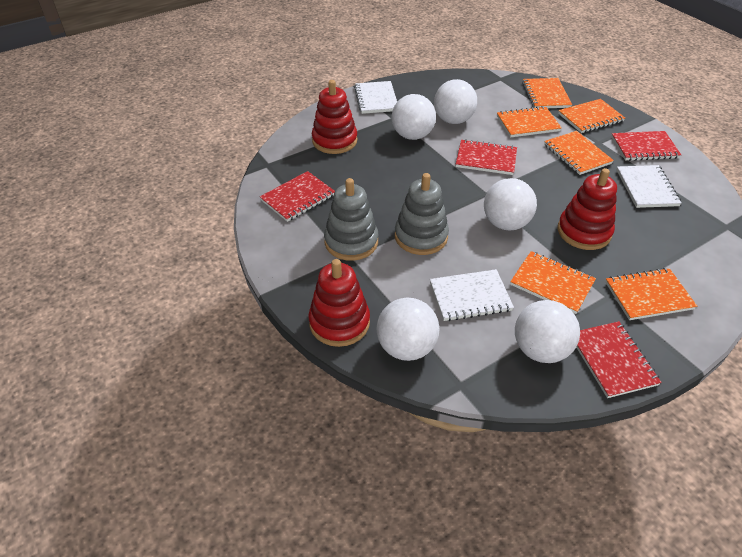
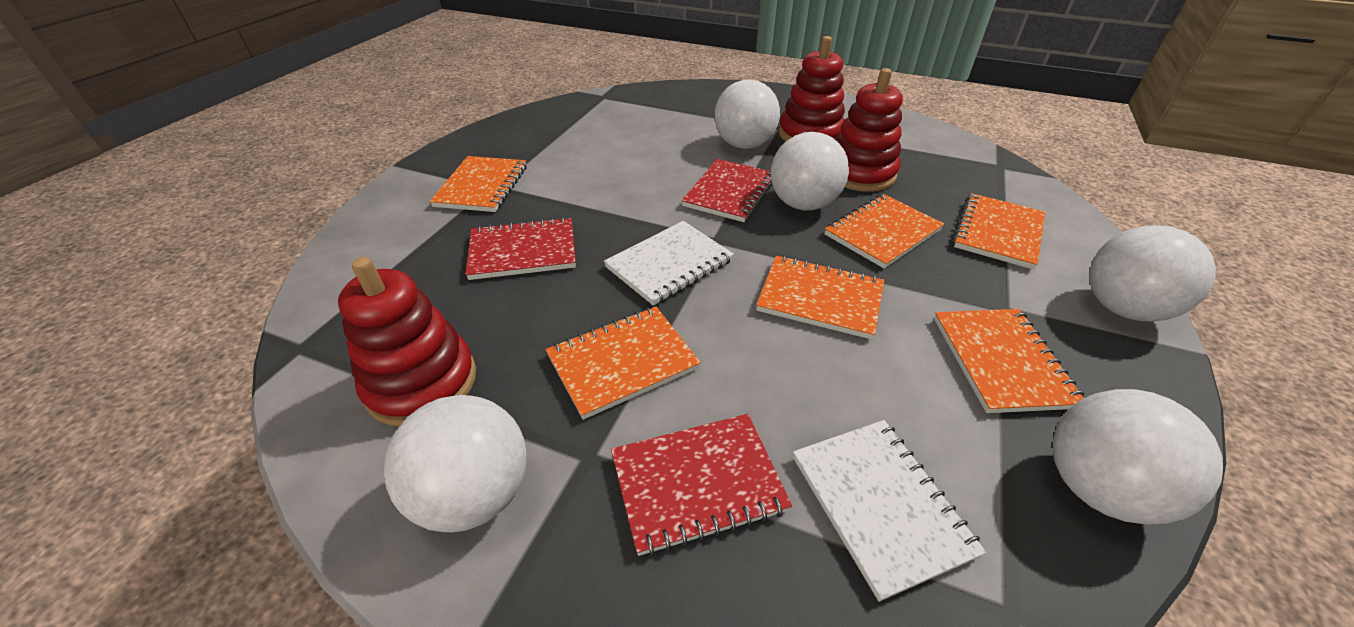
grey stacking toy: 2 -> 0
red notebook: 4 -> 3
white notebook: 3 -> 2

